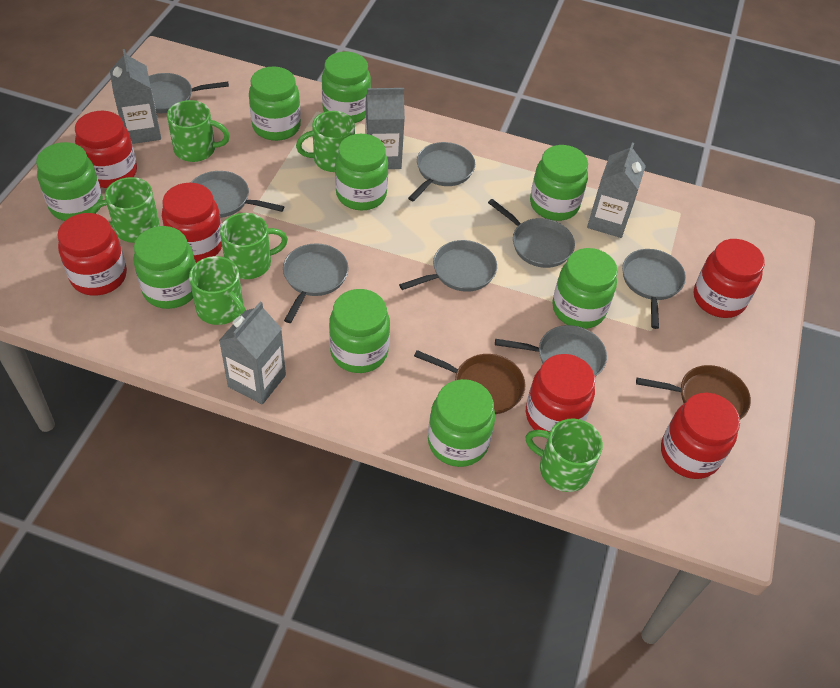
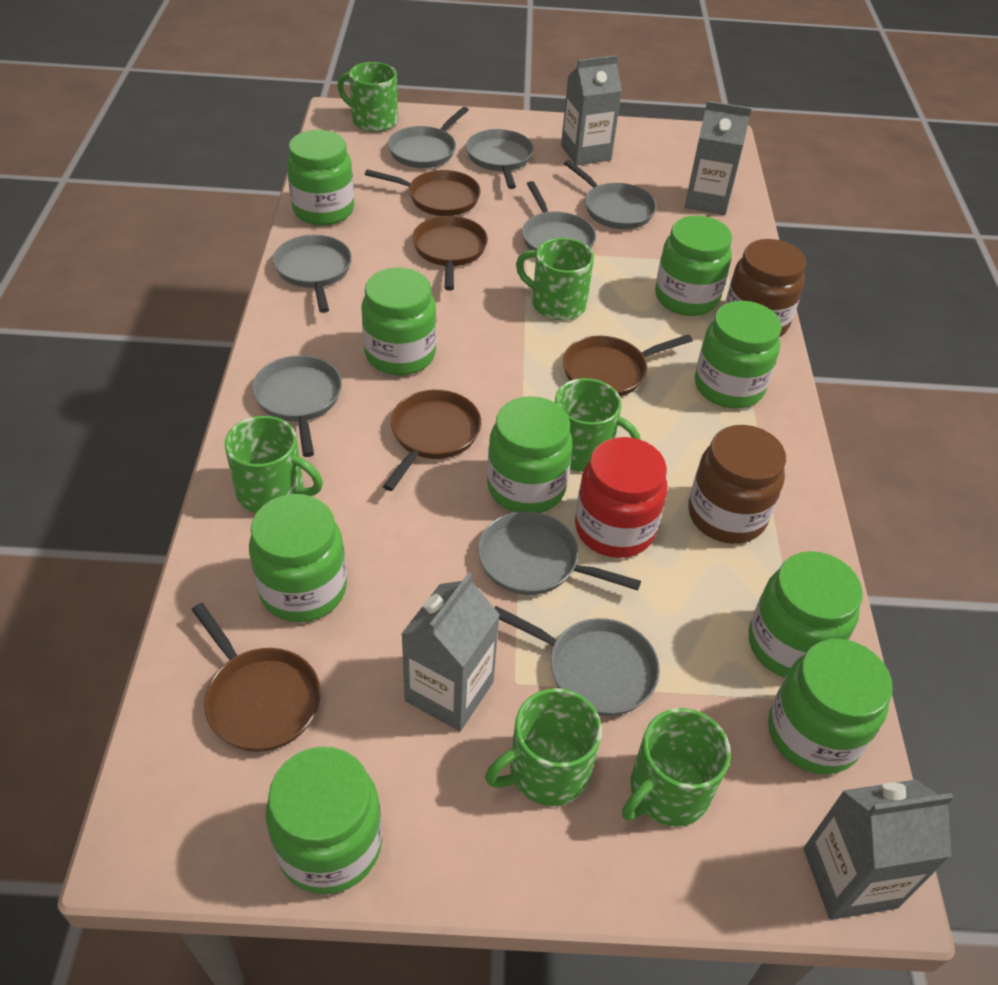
brown jar: 0 -> 2
brown pan: 2 -> 5
red jar: 6 -> 1

